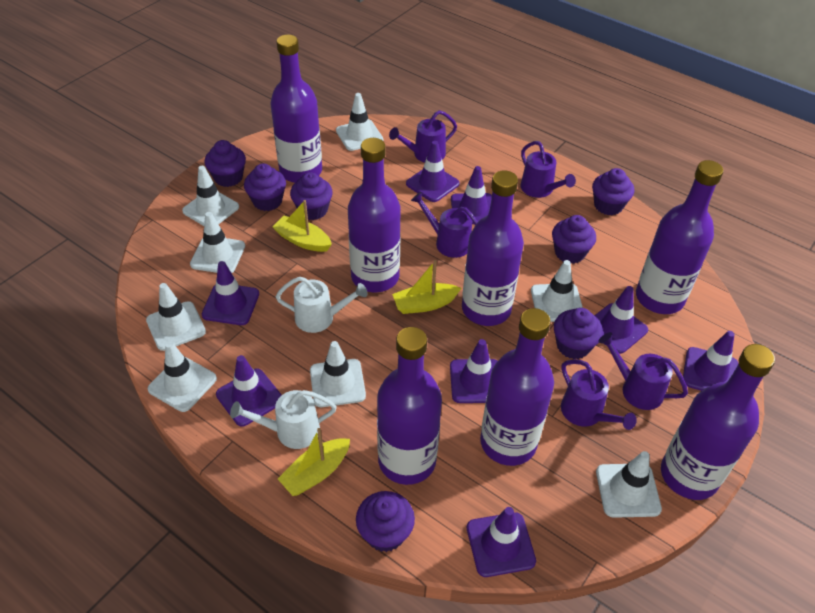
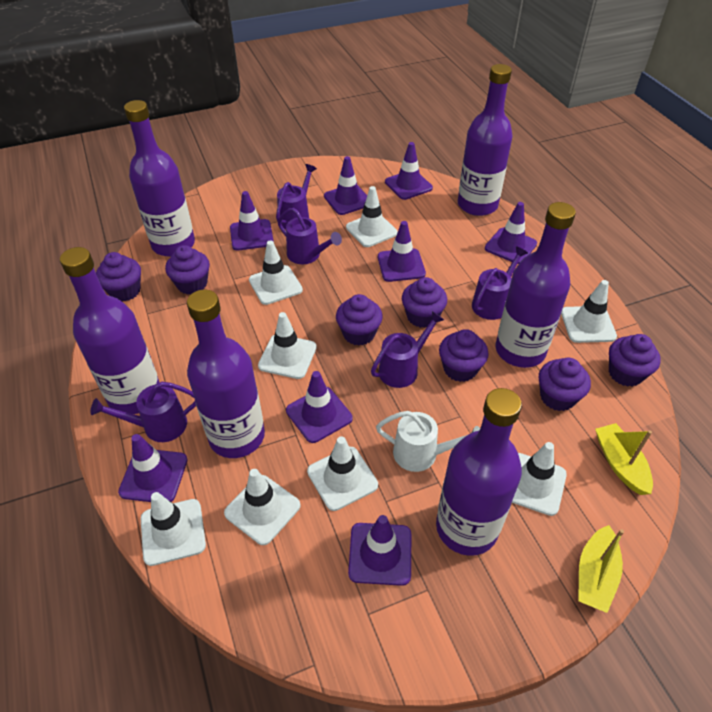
purple bottle: 7 -> 6
white watering can: 2 -> 1
yellow boat: 3 -> 2

